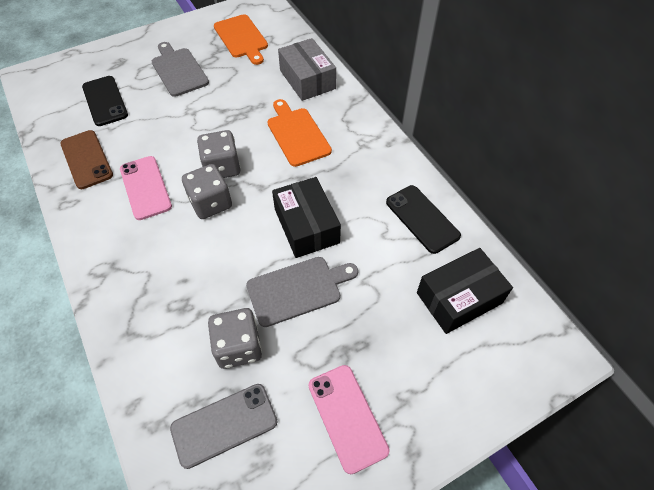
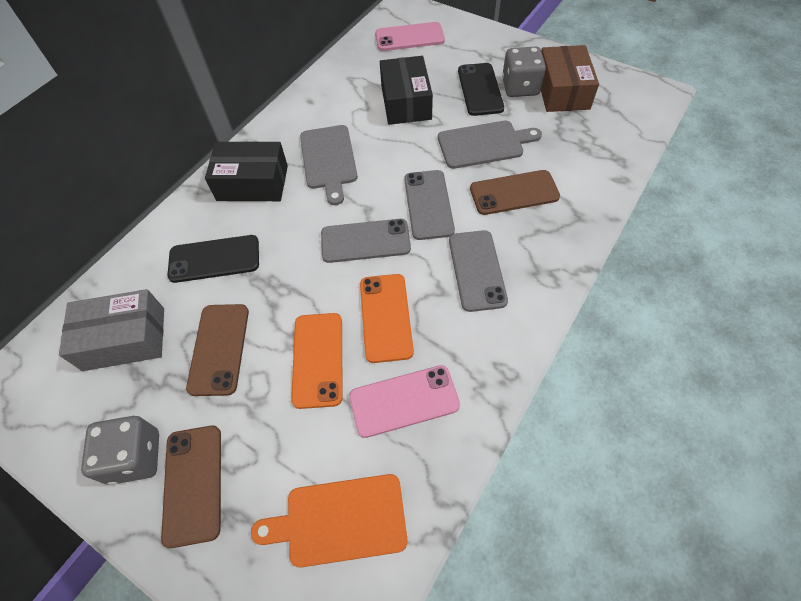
brown box: 0 -> 1
brown phone: 1 -> 3
grey dice: 3 -> 2
grey phone: 1 -> 3
orange cutting board: 2 -> 1
orange phone: 0 -> 2

